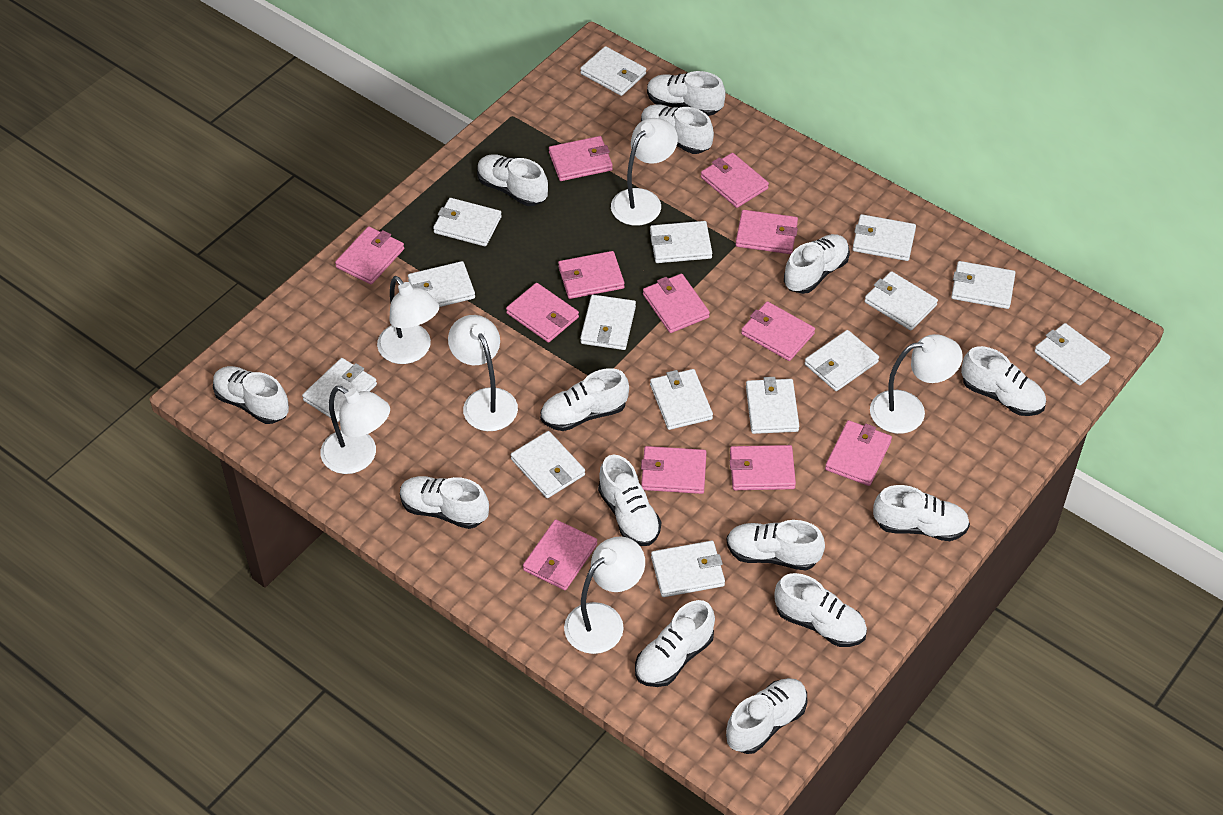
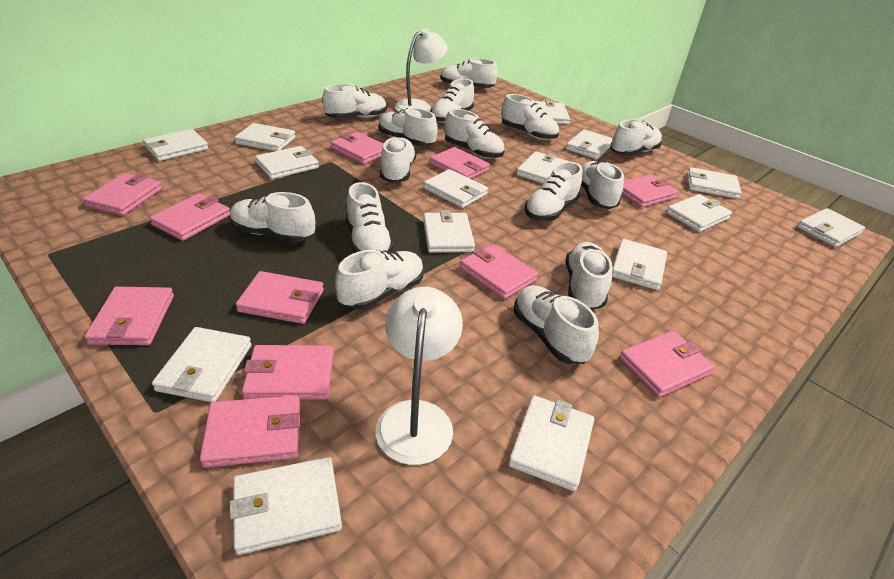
pink wallet: 12 -> 11
white lamp: 6 -> 2
white shoe: 14 -> 15

